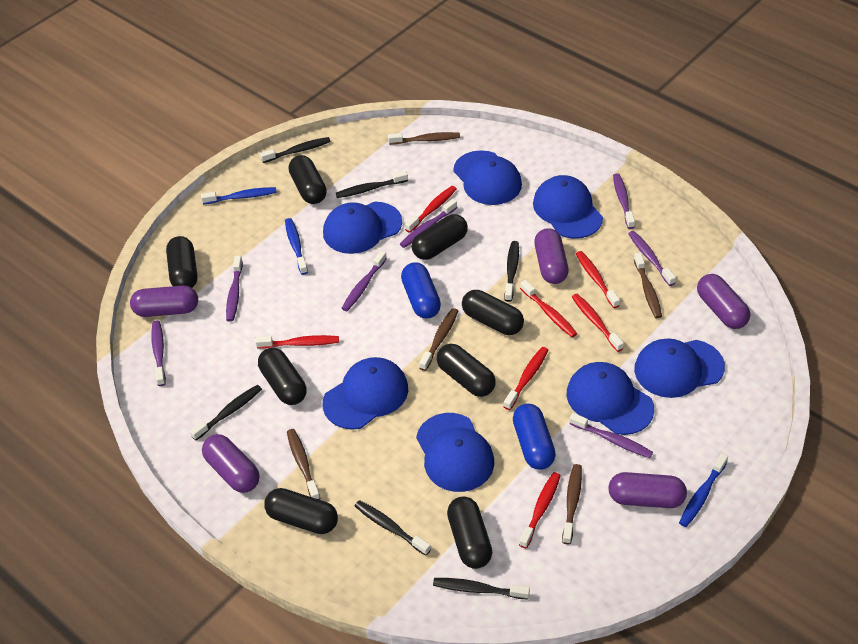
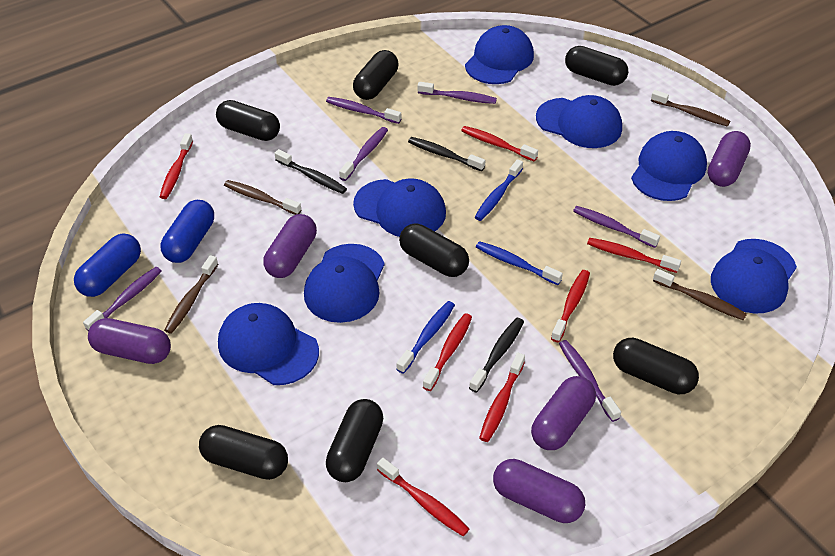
black capsule: 8 -> 7
black toothbrush: 6 -> 3
brown toothbrush: 5 -> 4
purple toothbrush: 7 -> 6

